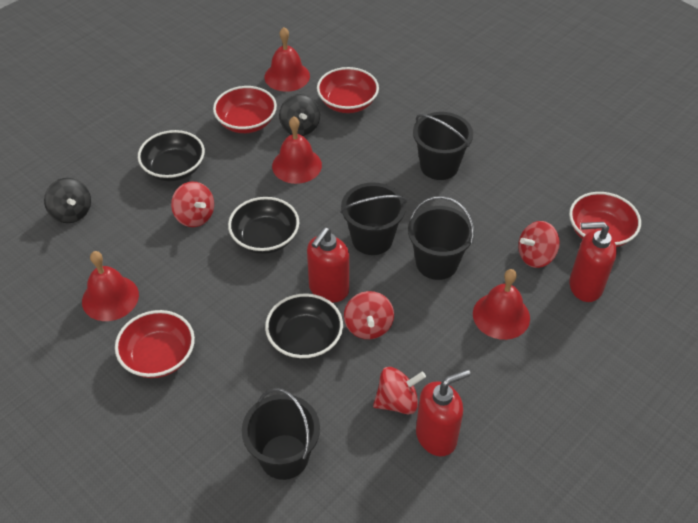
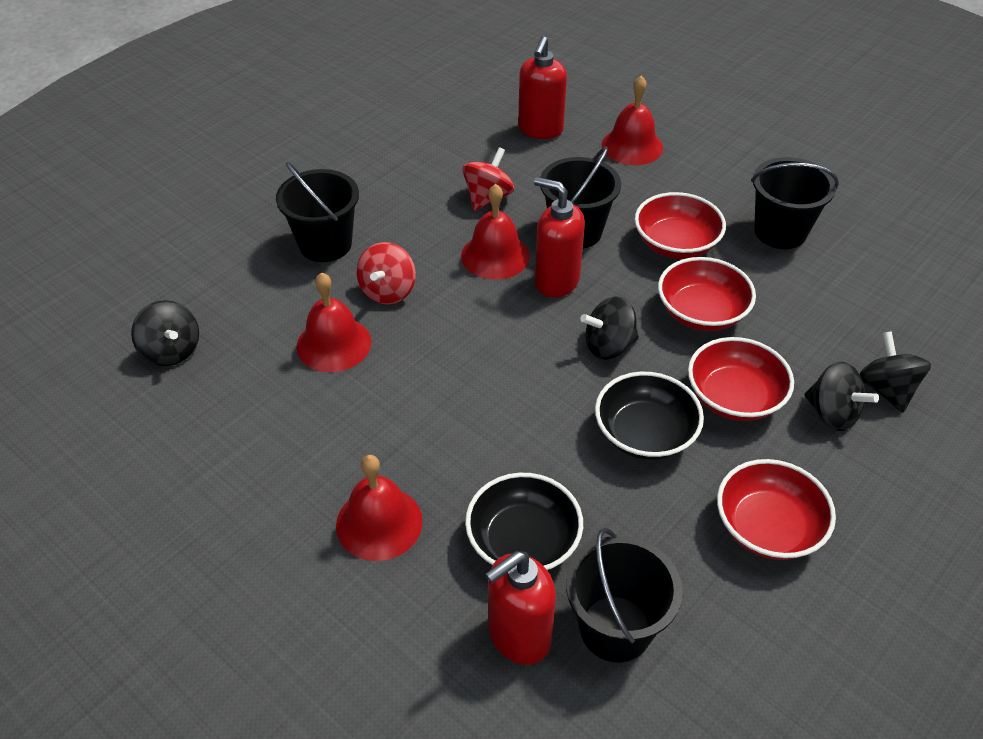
black bowl: 3 -> 2
black spinning top: 2 -> 4
red spinning top: 4 -> 2

